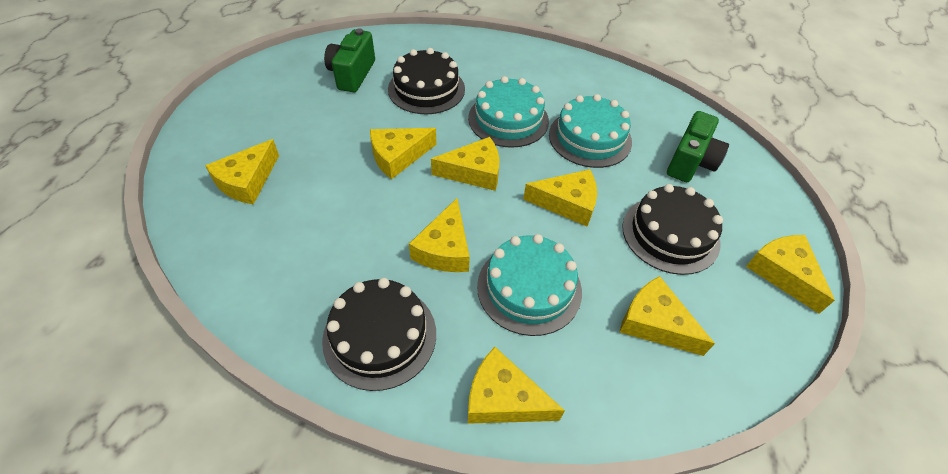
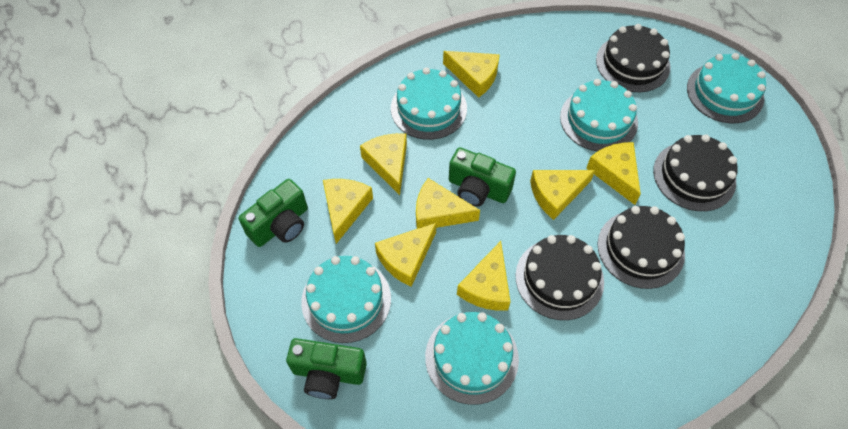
black cake: 3 -> 4
green camera: 2 -> 3
turquoise cake: 3 -> 5

